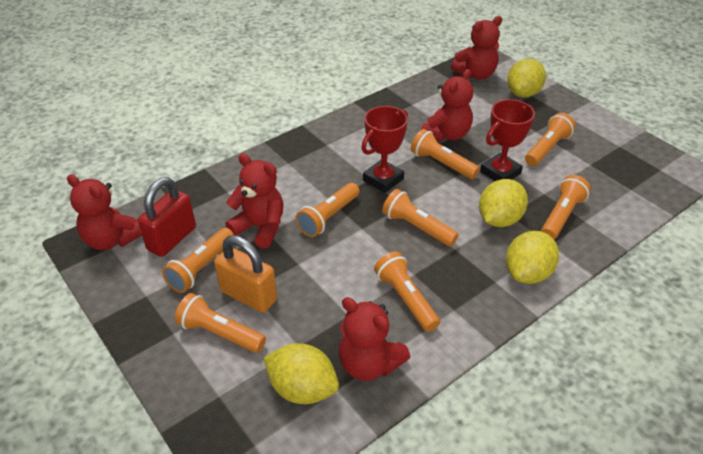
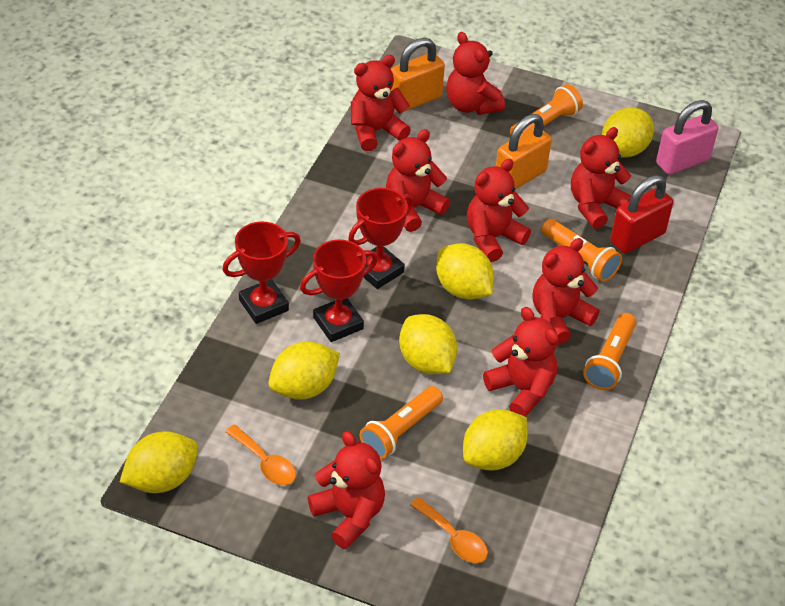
orange flashlight: 8 -> 4
orange padlock: 1 -> 2
orange spoon: 0 -> 2
pink padlock: 0 -> 1
red teddy bear: 5 -> 8
red trophy: 2 -> 3
yellow lemon: 4 -> 6

